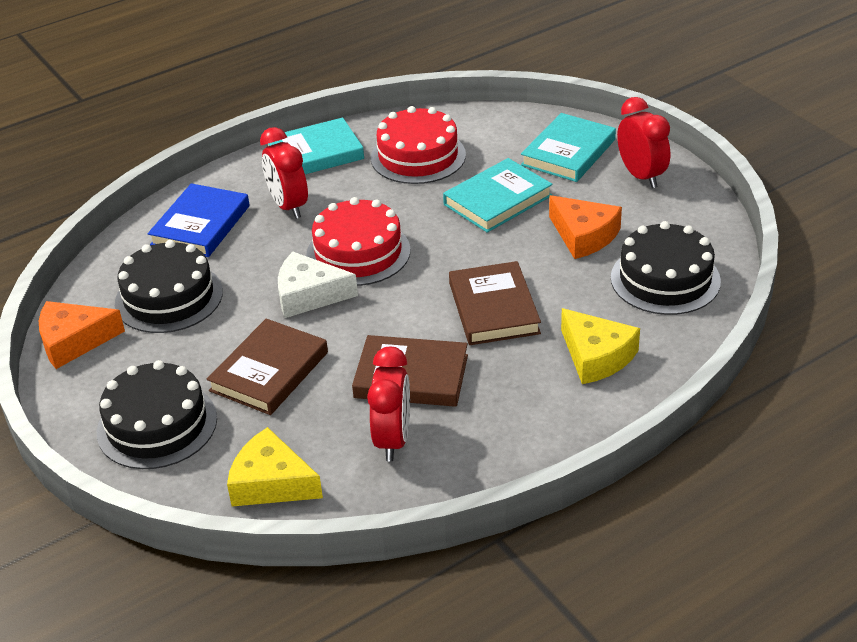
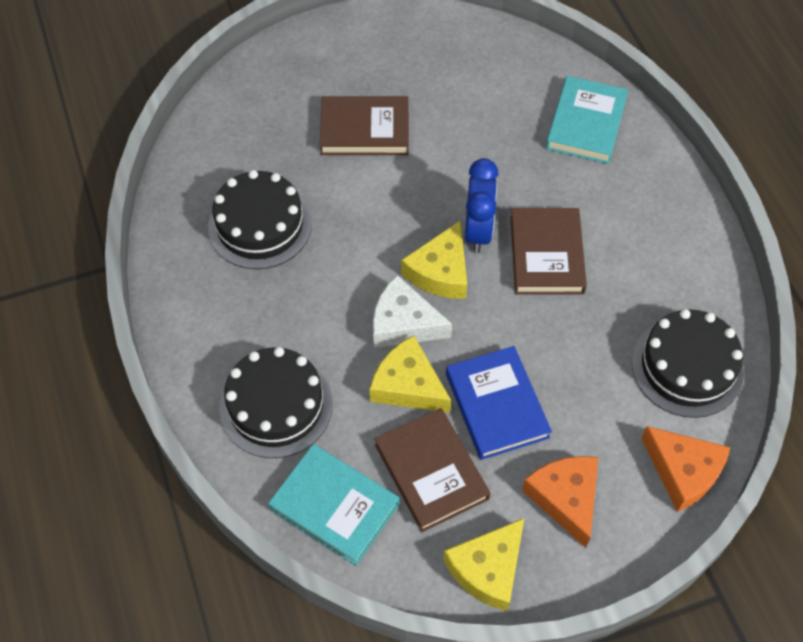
blue clock: 0 -> 1
red cake: 2 -> 0
red clock: 3 -> 0
turquoise book: 3 -> 2
yellow cheese: 2 -> 3

